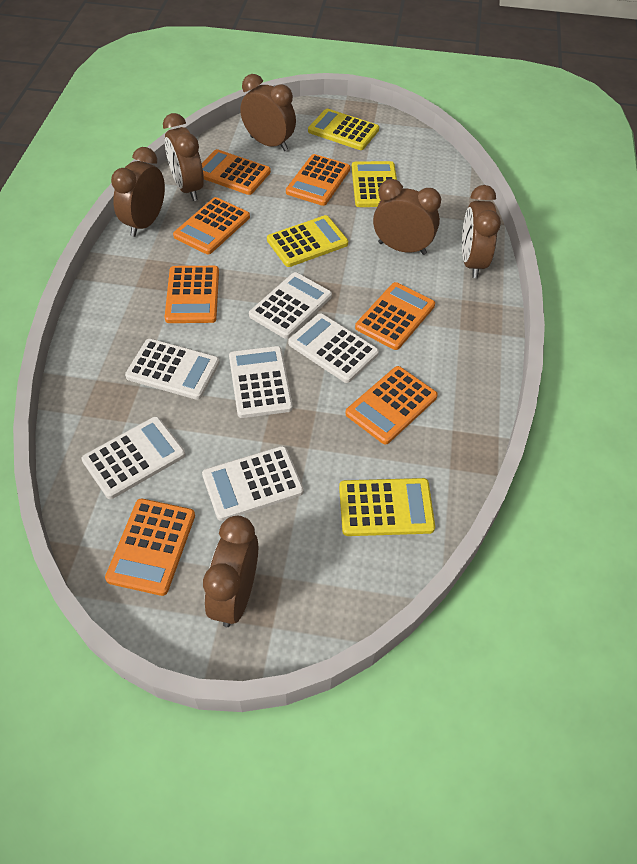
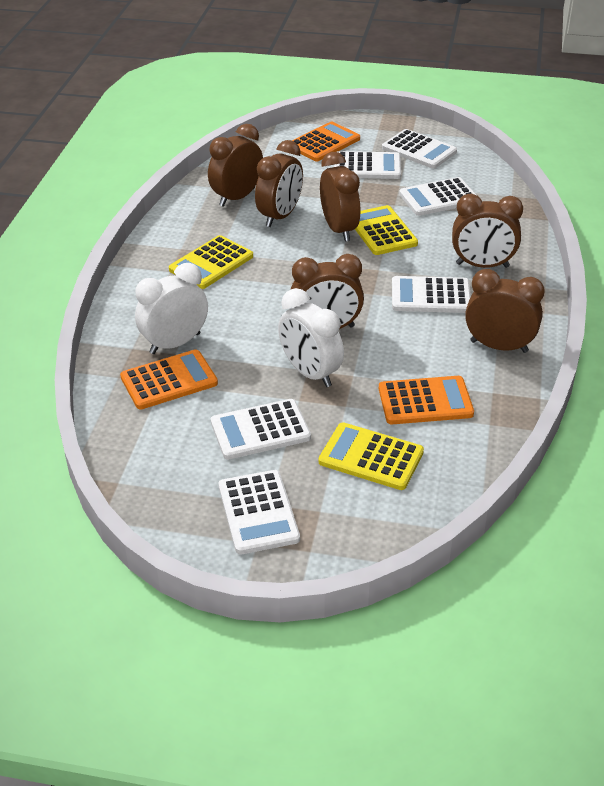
orange calculator: 7 -> 3
white clock: 0 -> 2
yellow calculator: 4 -> 3

